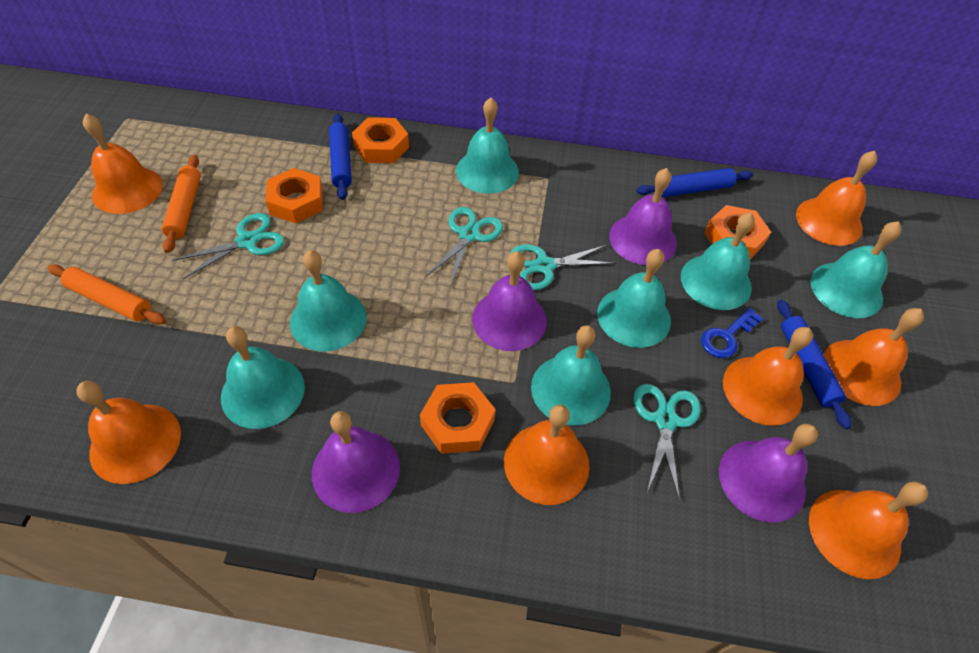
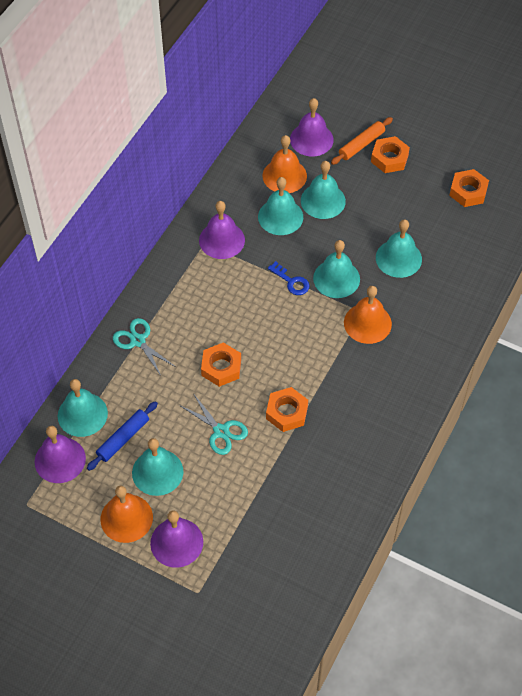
blue rolling pin: 3 -> 1
orange bell: 7 -> 3
orange rolling pin: 2 -> 1
turquoise bell: 7 -> 6
turquoise scissors: 4 -> 2

